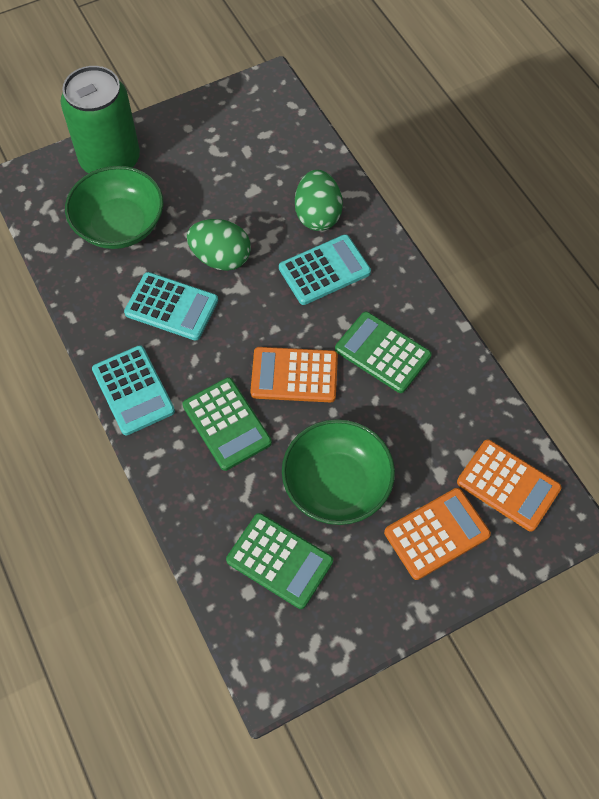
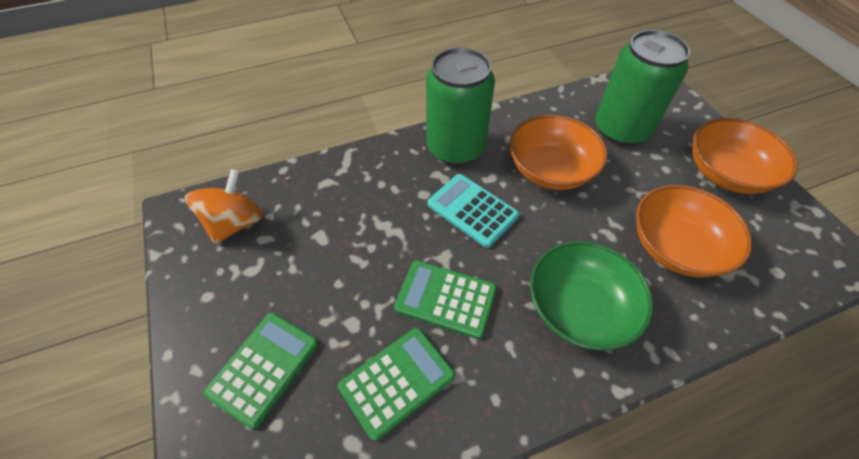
green bowl: 2 -> 1
green can: 1 -> 2
green egg: 2 -> 0
orange bowl: 0 -> 3
orange calculator: 3 -> 0
orange spinning top: 0 -> 1
turquoise calculator: 3 -> 1

